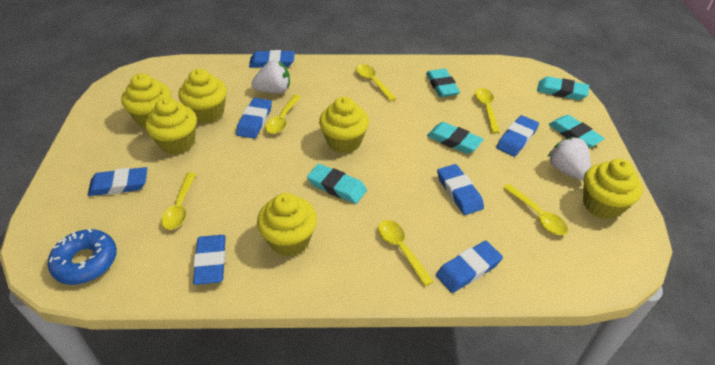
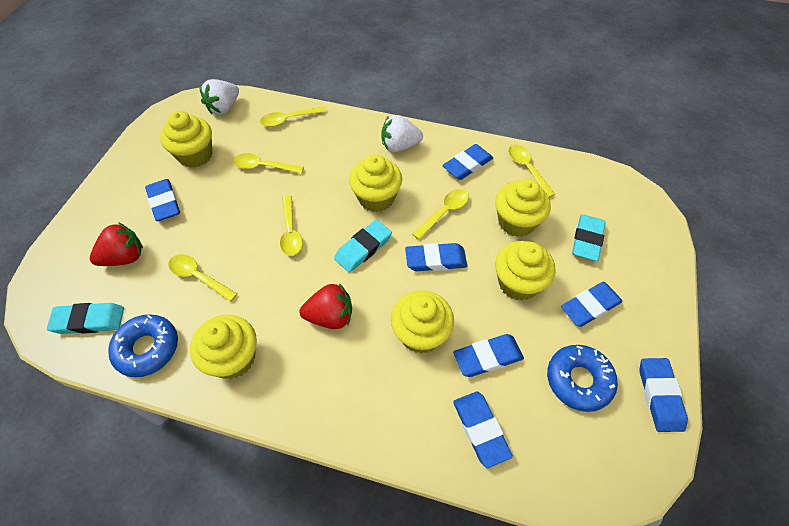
blue donut: 1 -> 2
red strawberry: 0 -> 2
turquoise eraser: 5 -> 3

